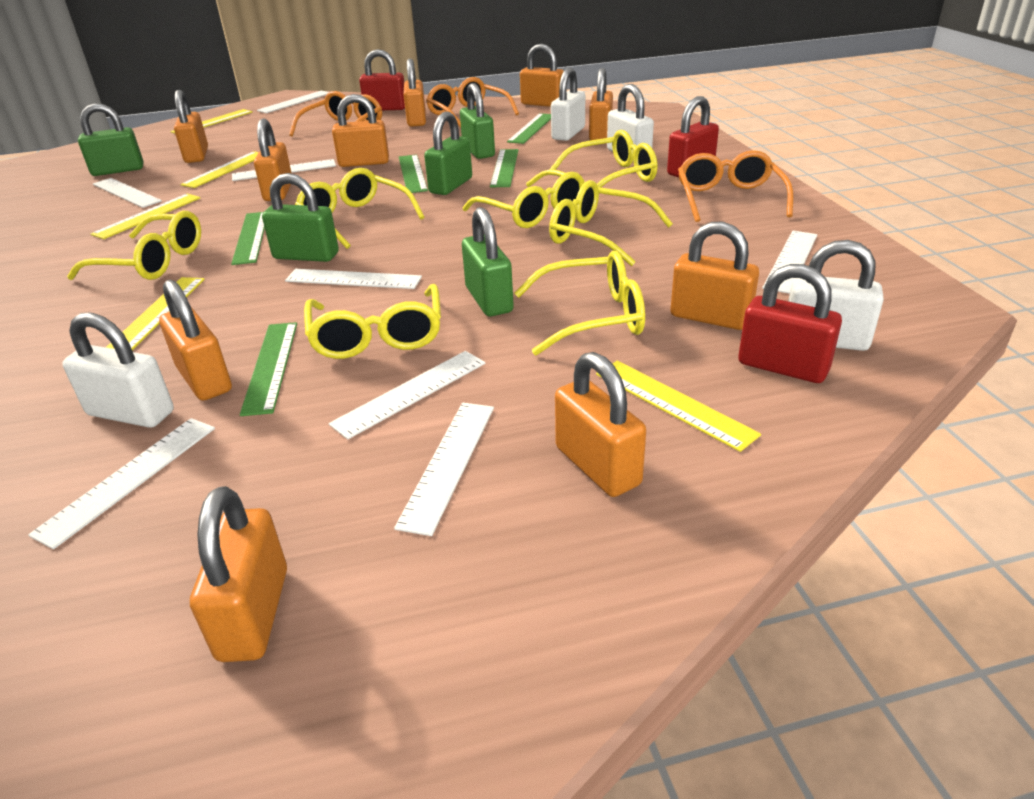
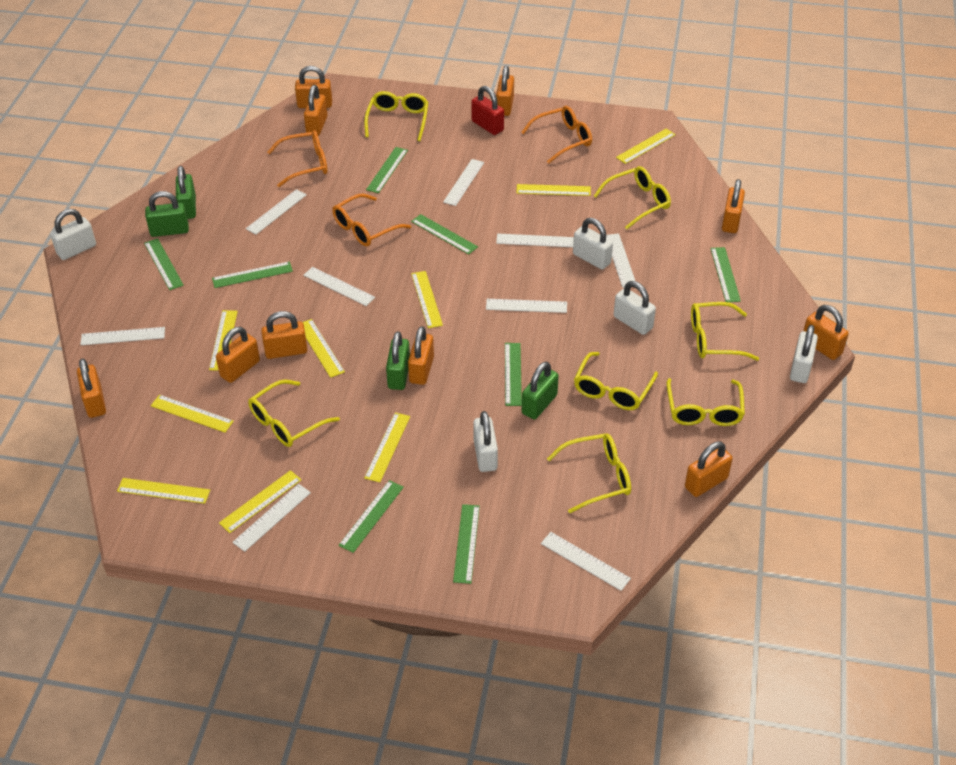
green padlock: 5 -> 4
green ruler: 5 -> 8
red padlock: 3 -> 1
white padlock: 4 -> 5
white ruler: 8 -> 9
yellow ruler: 5 -> 9

